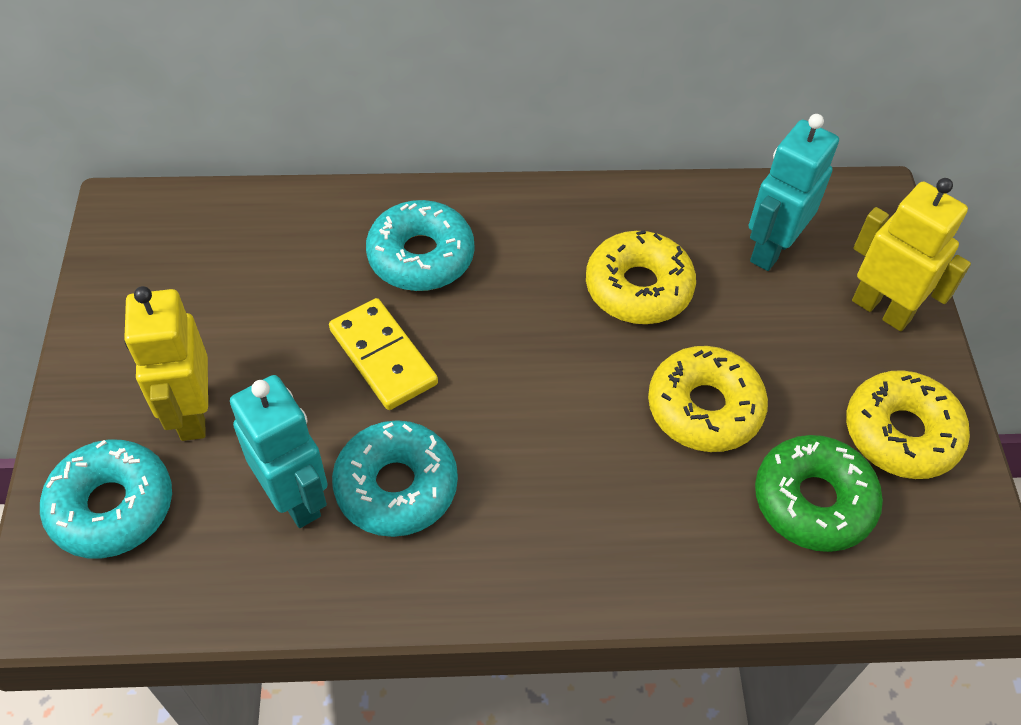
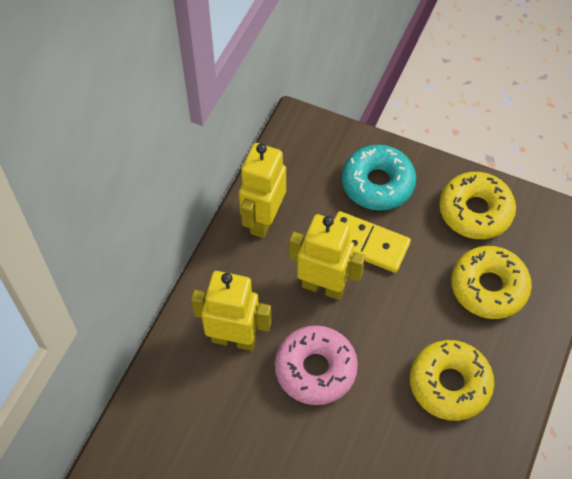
green donut: 1 -> 0
pink donut: 0 -> 1
turquoise donut: 3 -> 1
turquoise robot: 2 -> 0
yellow robot: 2 -> 3

